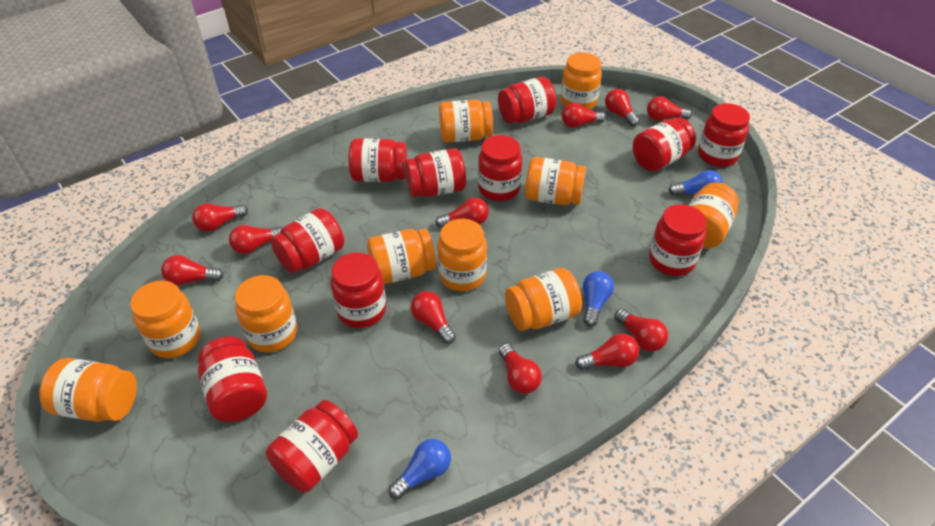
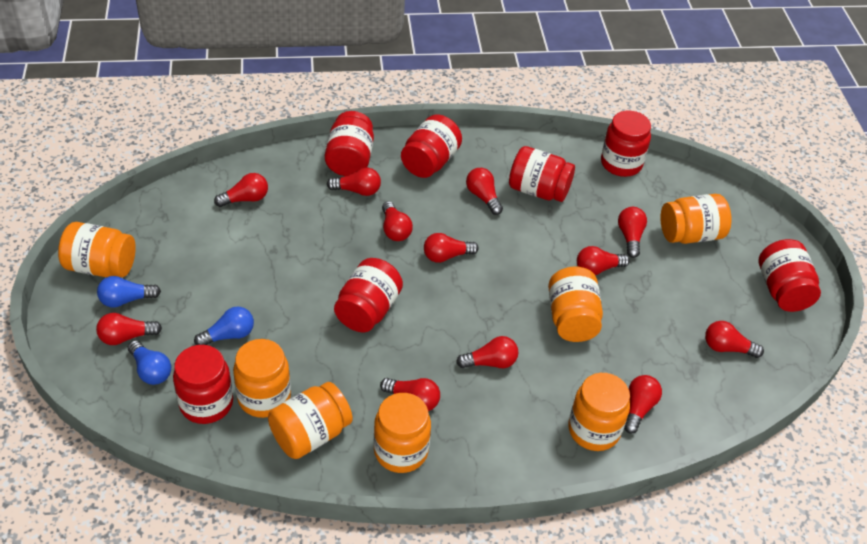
orange jar: 10 -> 7
red jar: 11 -> 7
red light bulb: 11 -> 12

